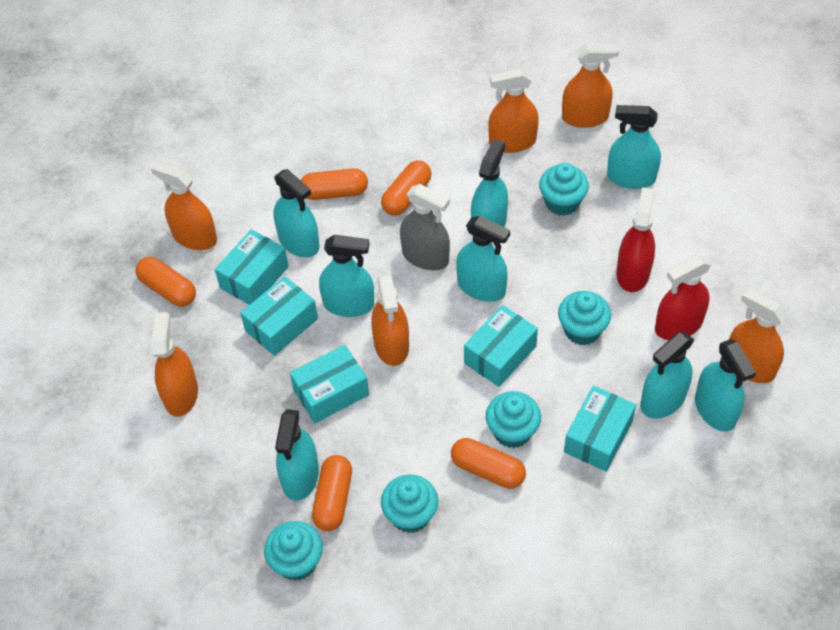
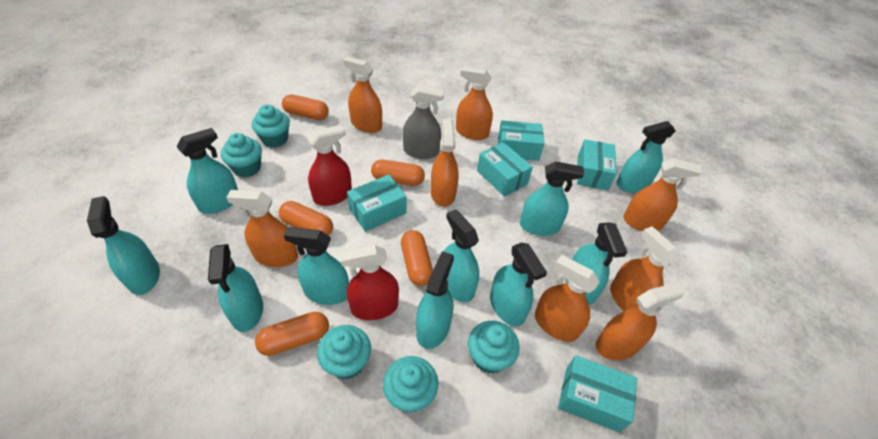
orange spray bottle: 6 -> 8
turquoise spray bottle: 8 -> 10

